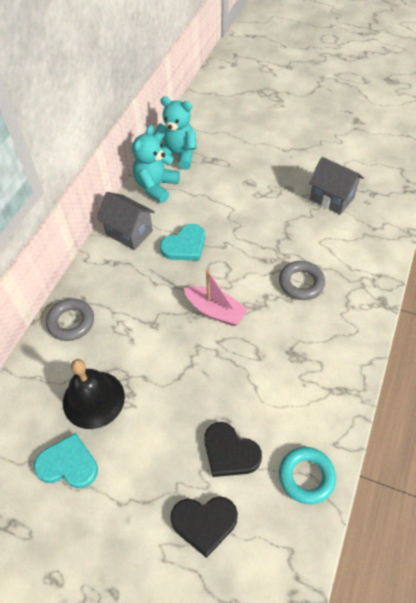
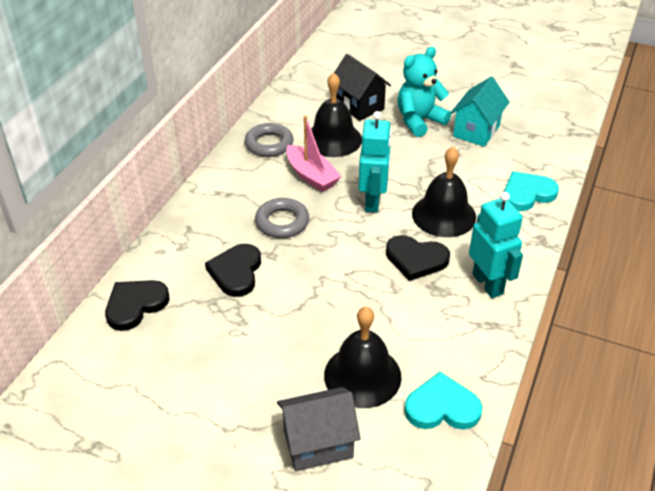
black bell: 1 -> 3
black heart: 2 -> 3
black house: 0 -> 1
grey house: 2 -> 1
turquoise house: 0 -> 1
turquoise ring: 1 -> 0
turquoise robot: 0 -> 2
turquoise teddy bear: 2 -> 1

